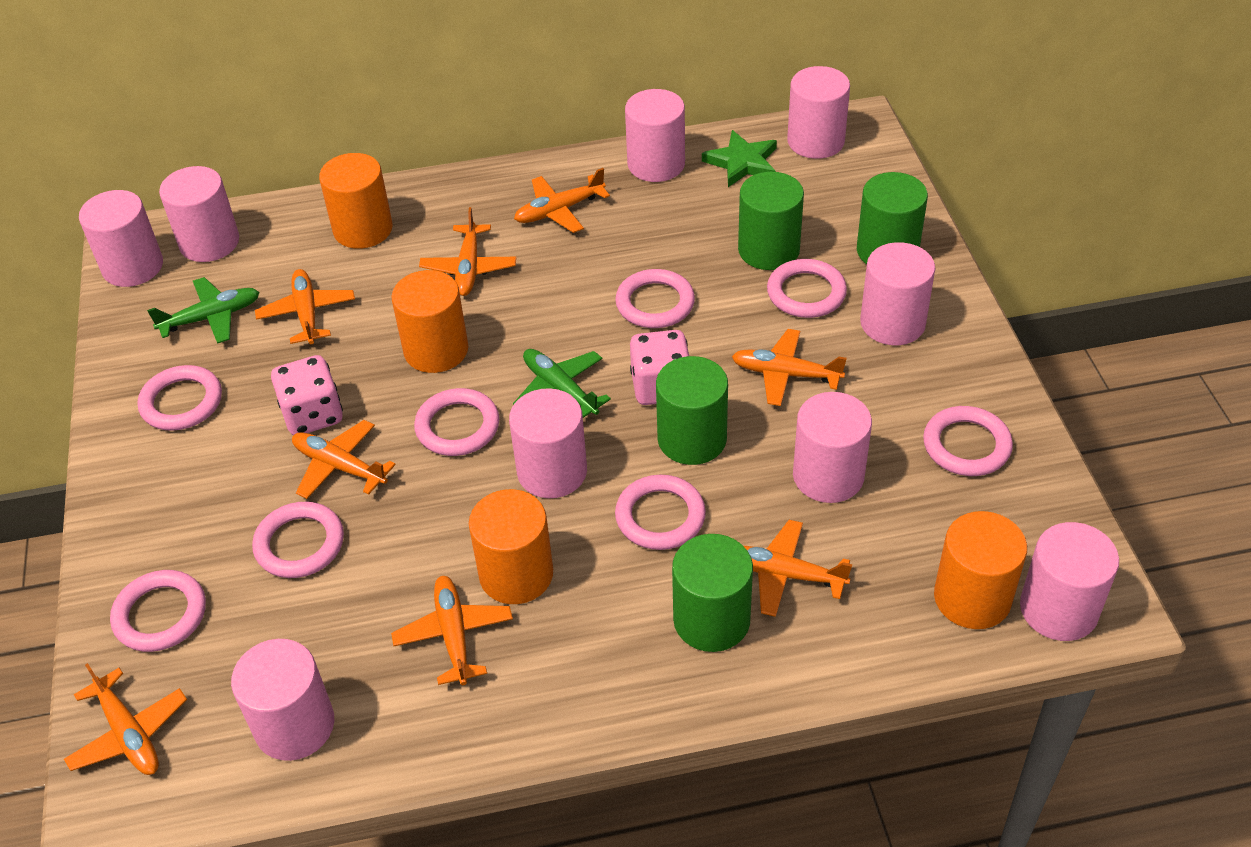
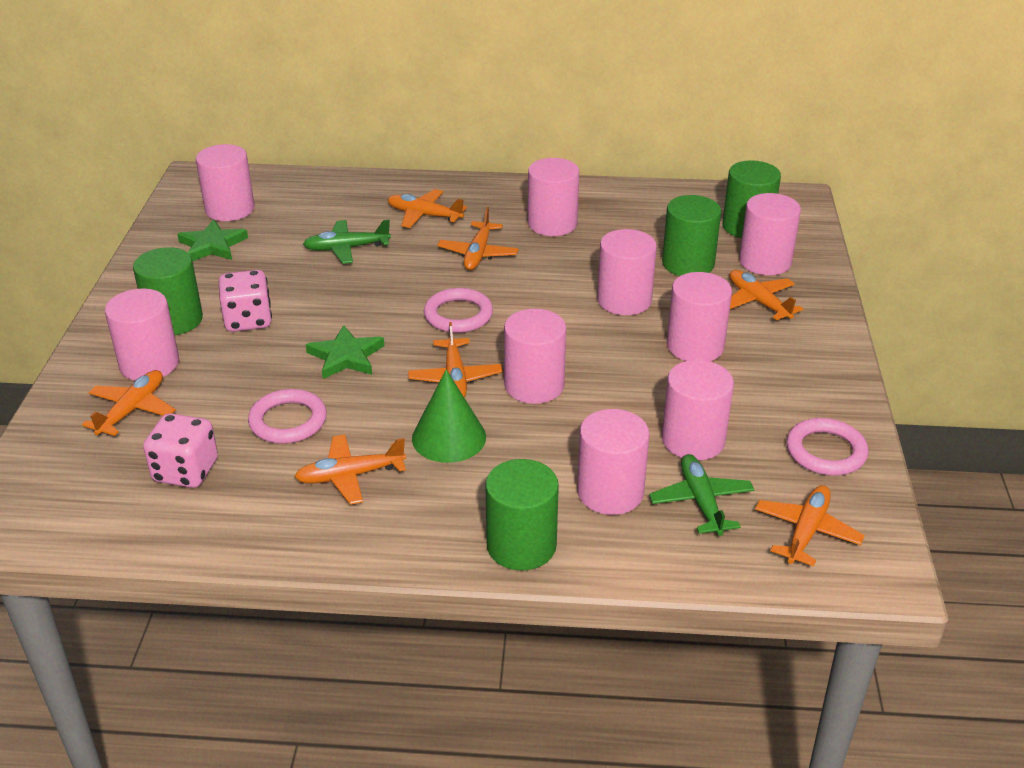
green cone: 0 -> 1
green star: 1 -> 2
orange cylinder: 4 -> 0
orange plane: 8 -> 7
pink ring: 8 -> 3

